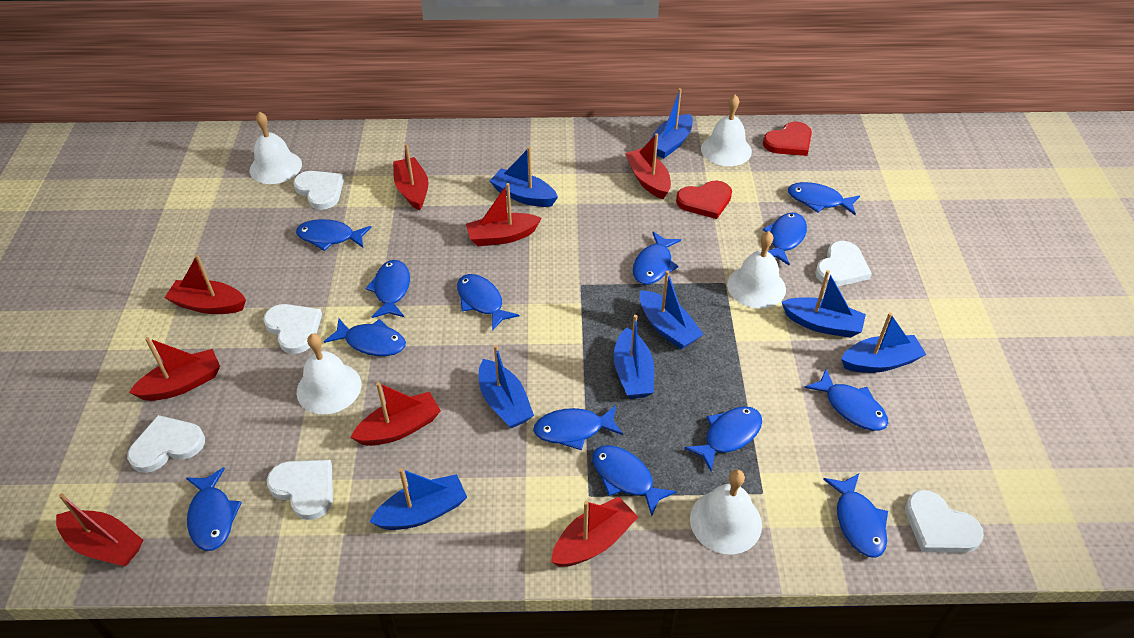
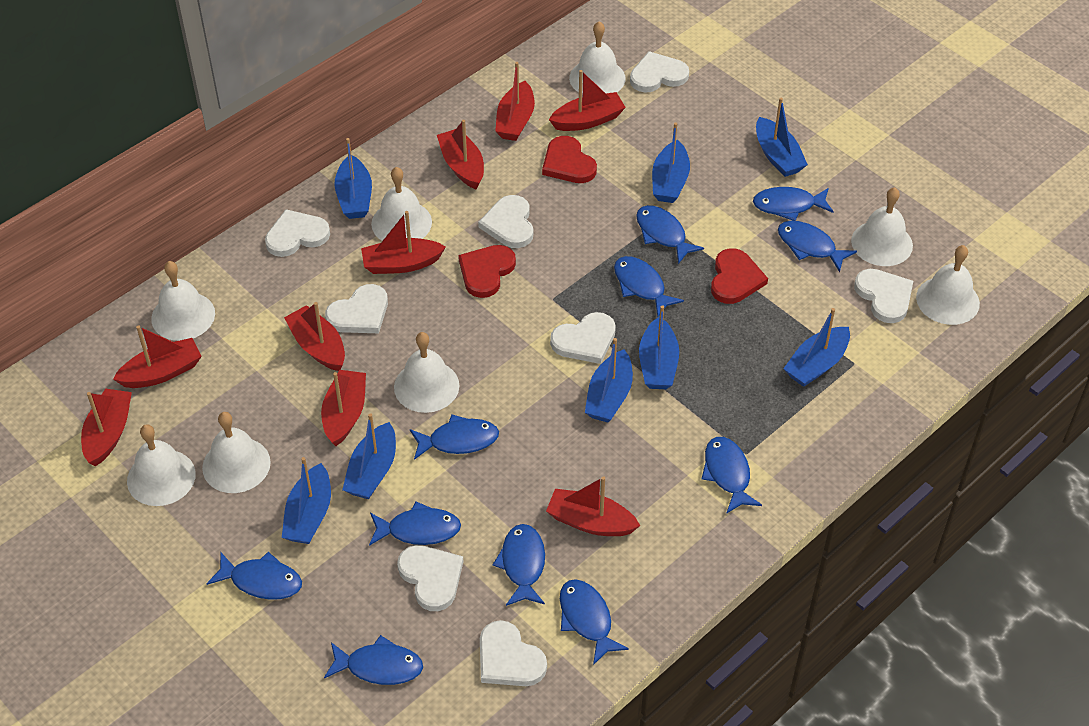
blue fish: 13 -> 11
red boat: 8 -> 9
red heart: 2 -> 3
white bell: 5 -> 8
white heart: 6 -> 8

